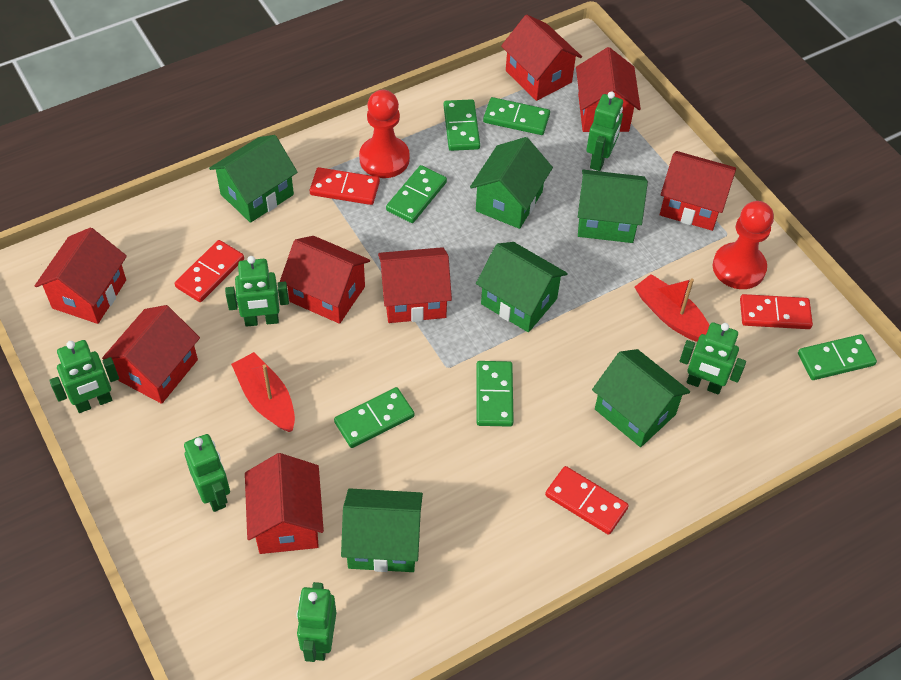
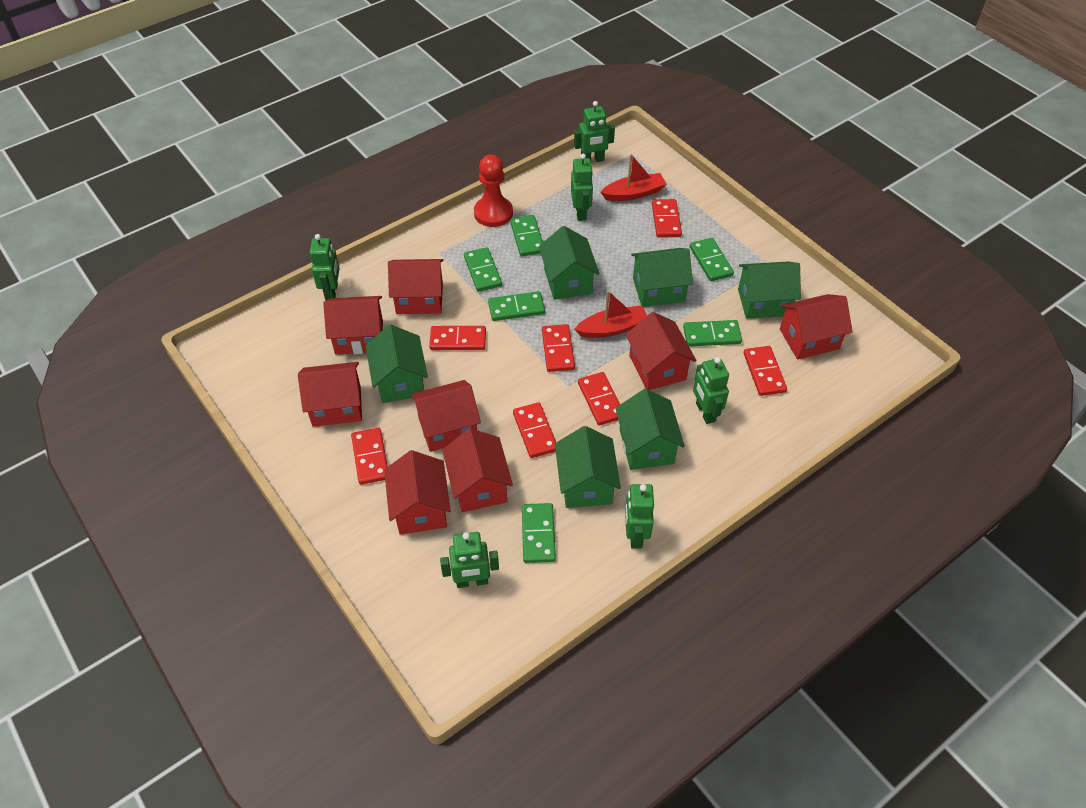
red domino: 4 -> 7
red pawn: 2 -> 1

